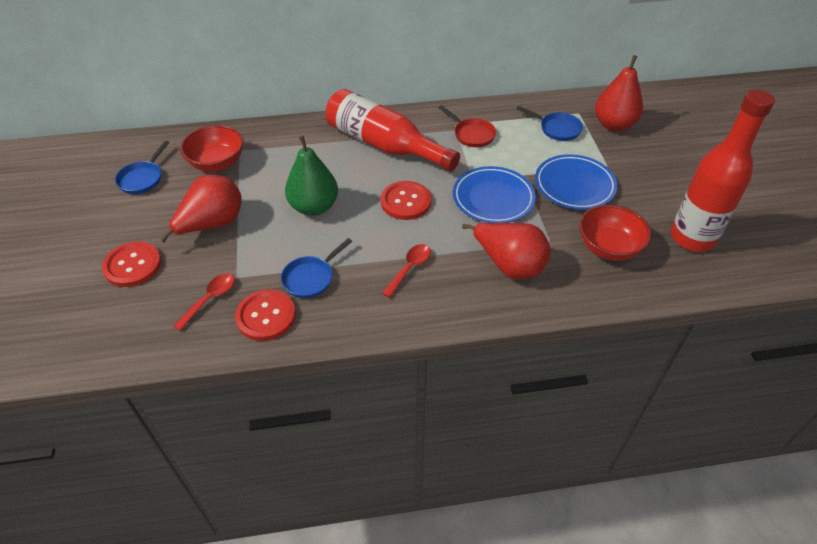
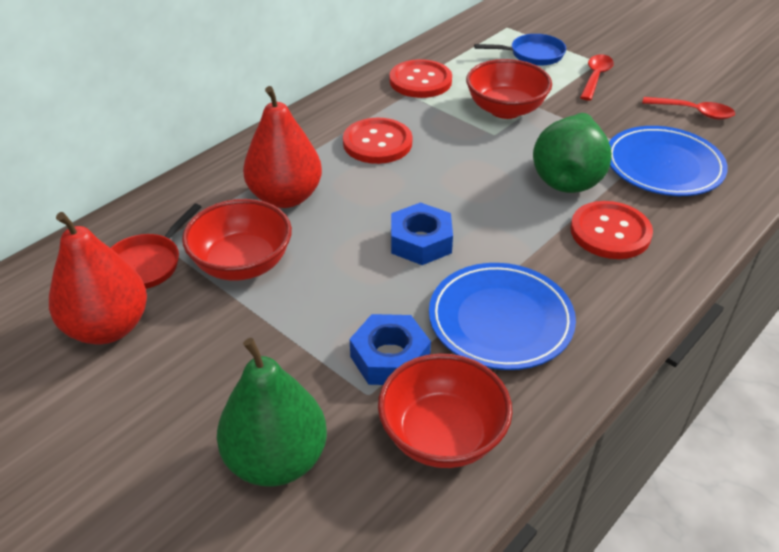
blue nut: 0 -> 2
blue pan: 3 -> 1
green pear: 1 -> 2
red bottle: 2 -> 0
red bowl: 2 -> 3
red pear: 3 -> 2

